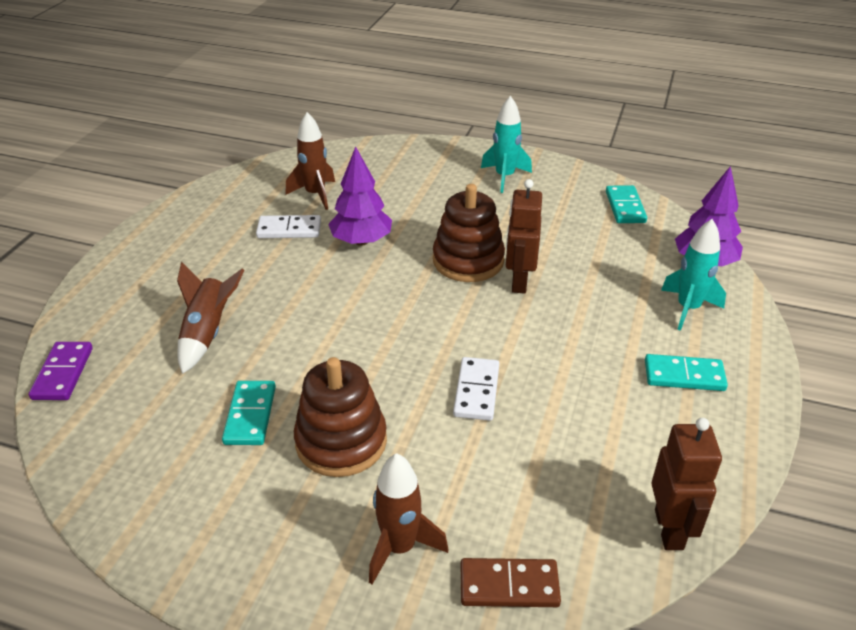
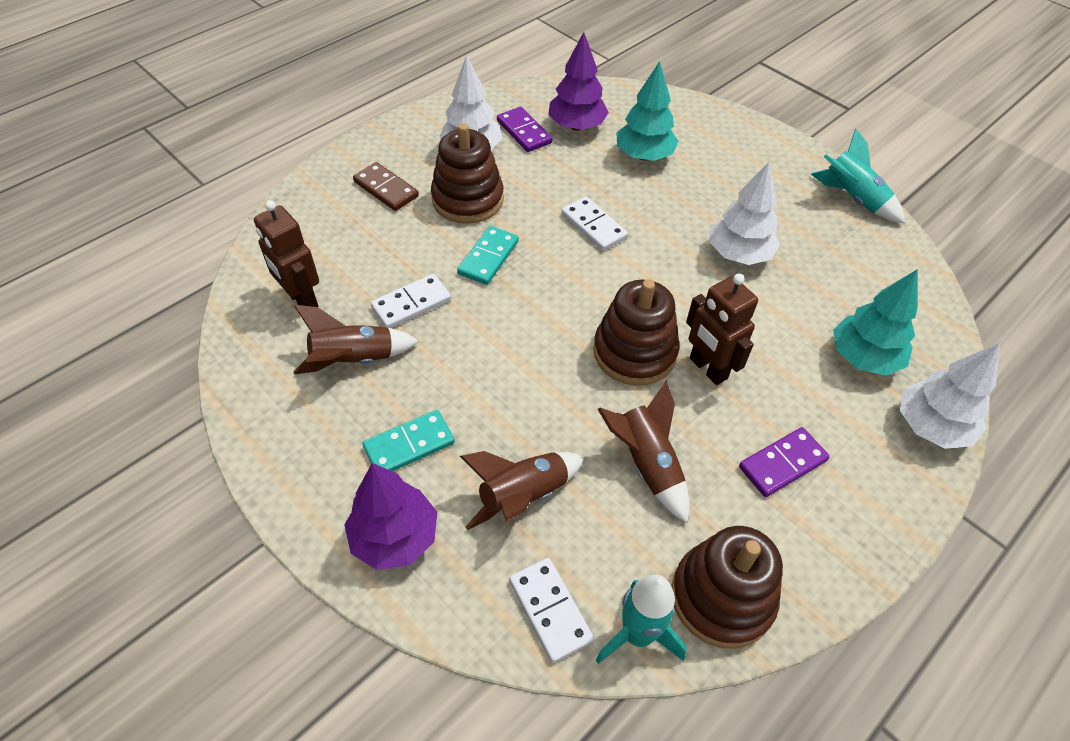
brown stacking toy: 2 -> 3
purple domino: 1 -> 2
turquoise domino: 3 -> 2
turquoise tree: 0 -> 2
white domino: 2 -> 3
white tree: 0 -> 3

